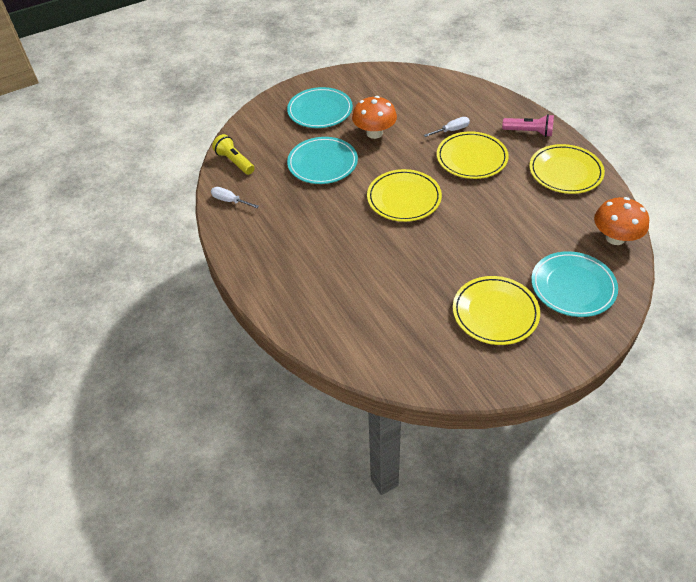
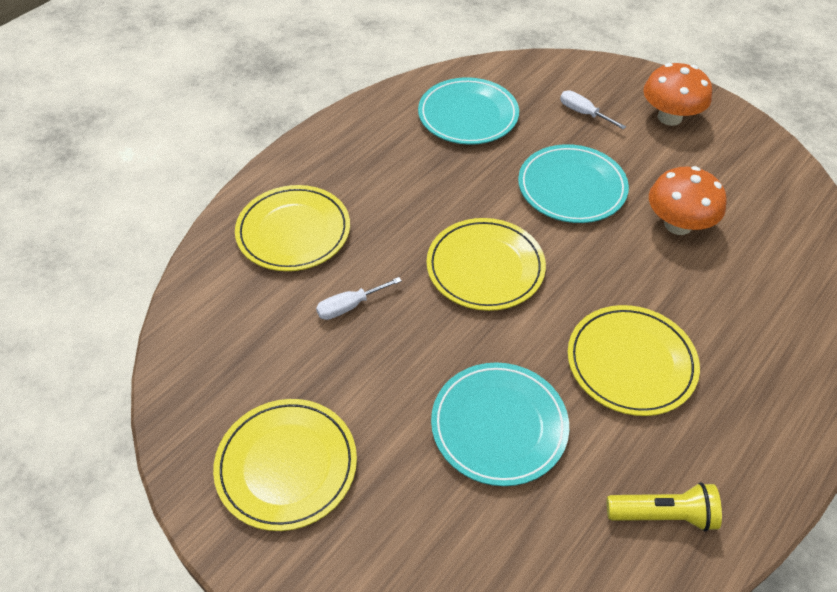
pink flashlight: 1 -> 0

